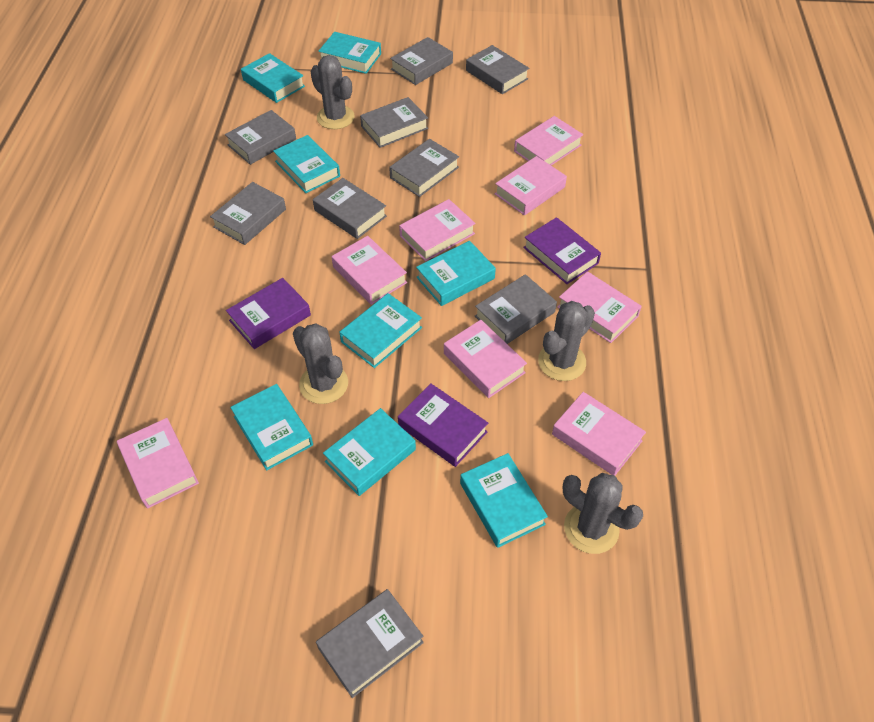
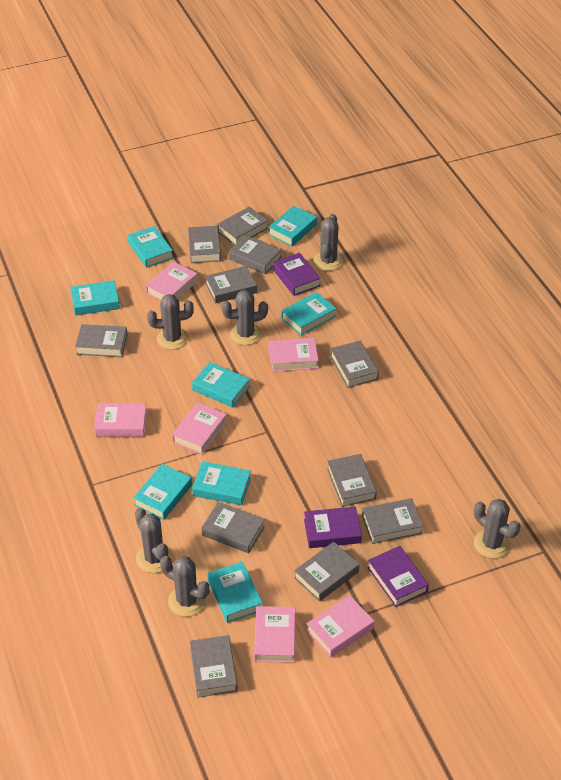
grey book: 9 -> 11
grey cactus: 4 -> 6
pink book: 8 -> 6

